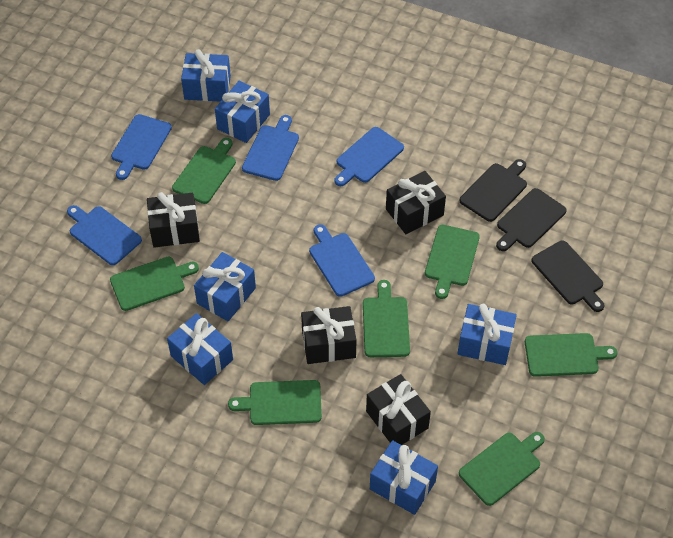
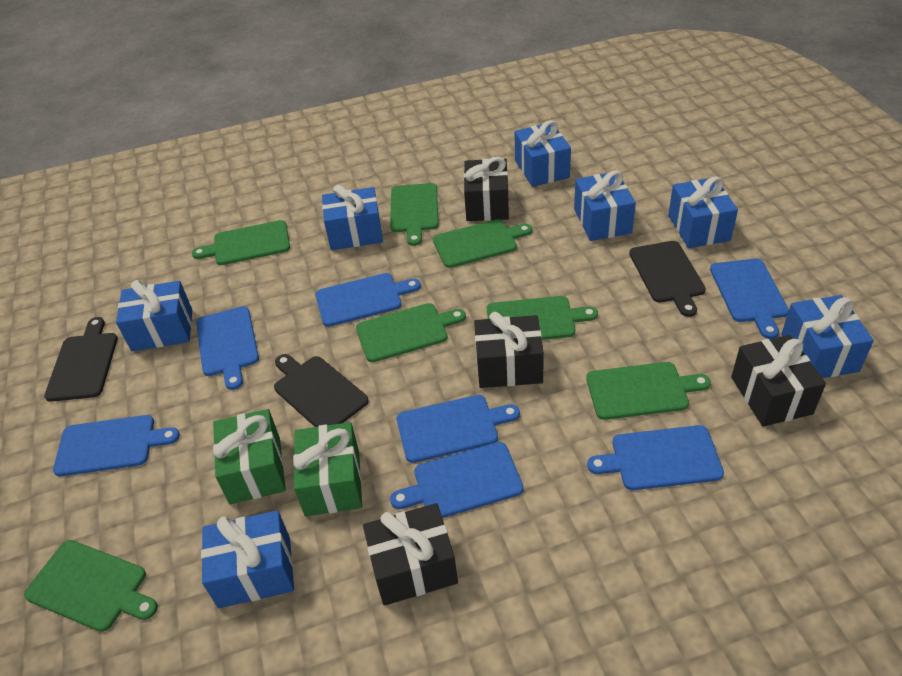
blue cutting board: 5 -> 7
blue gift: 6 -> 7
green gift: 0 -> 2

